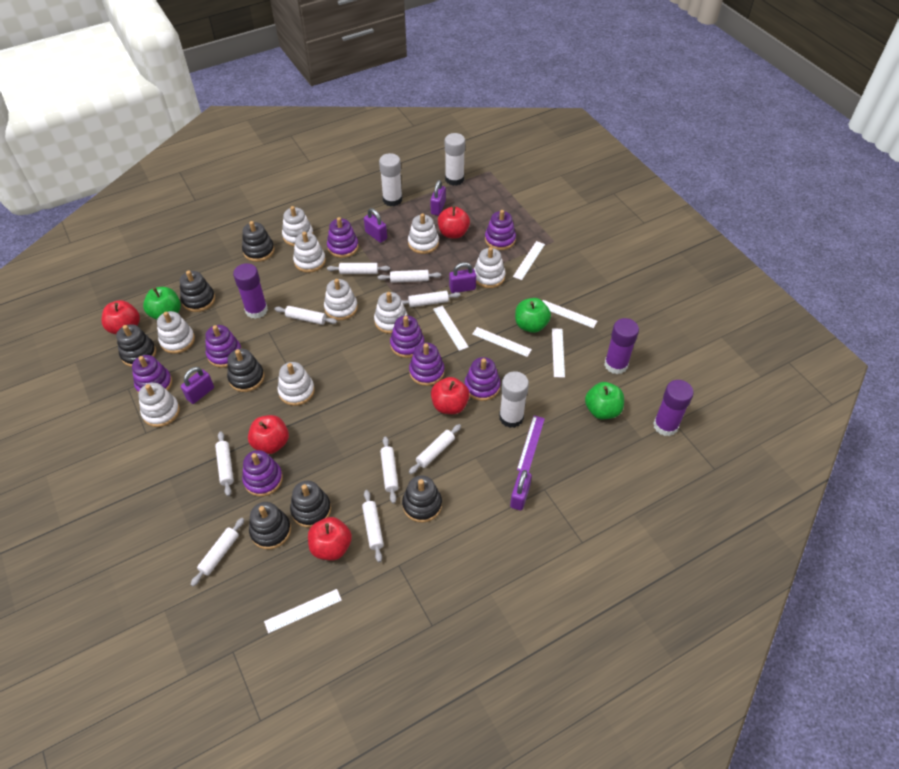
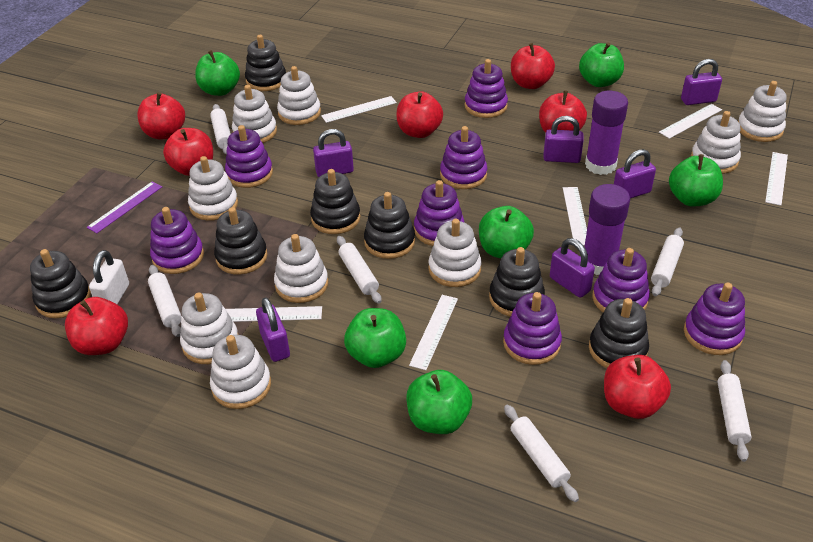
green apple: 3 -> 6
purple glue stick: 3 -> 2
purple padlock: 5 -> 6
red apple: 5 -> 7
white glue stick: 3 -> 0
white padlock: 0 -> 1
white rolling pin: 9 -> 6

